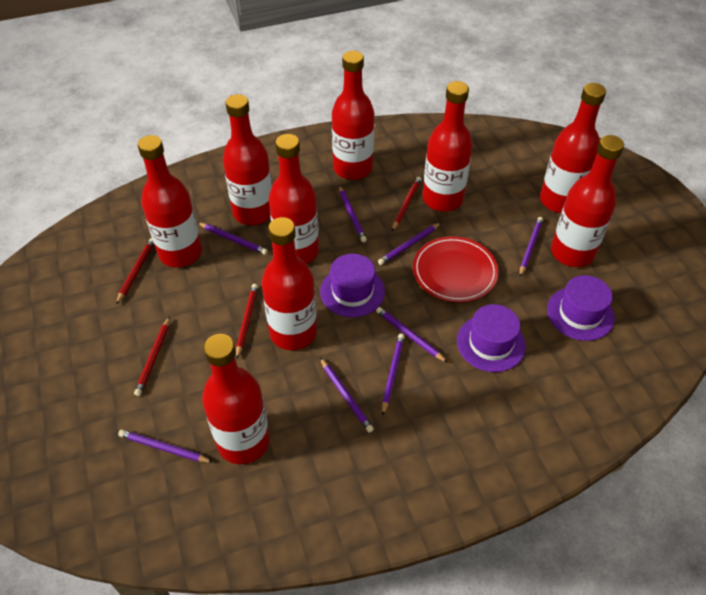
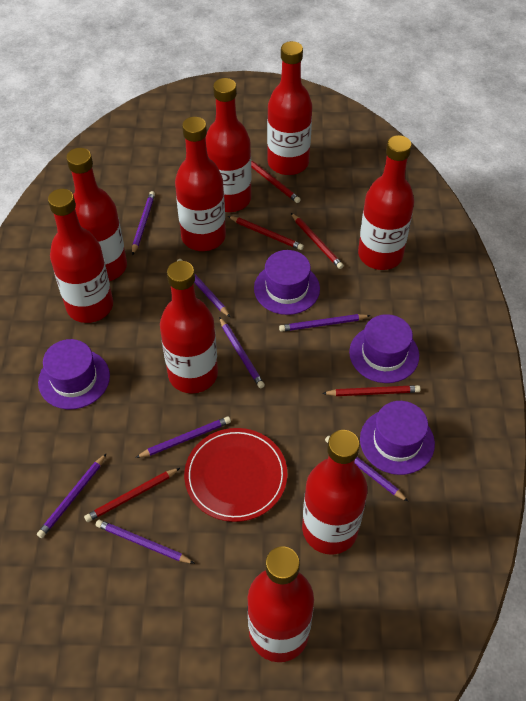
purple hat: 3 -> 4
red pencil: 4 -> 5

